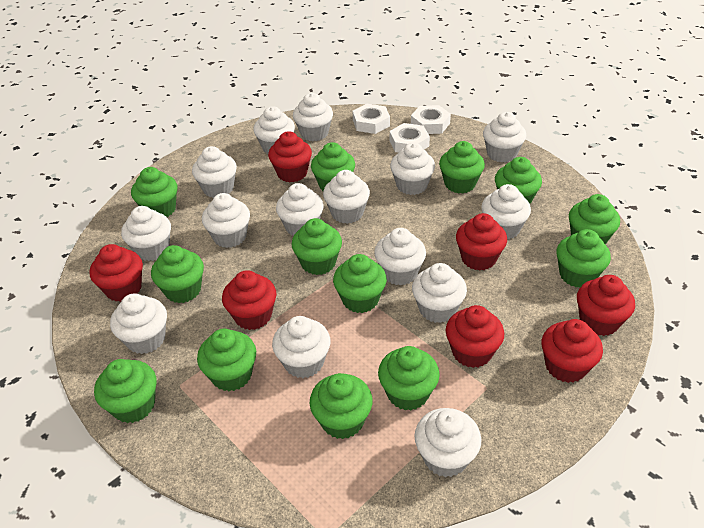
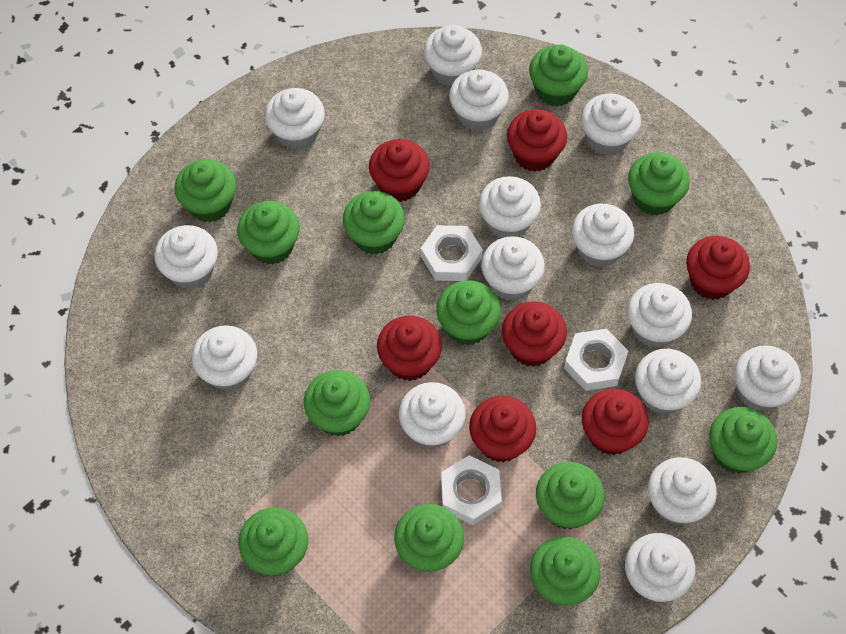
green cupcake: 13 -> 12

